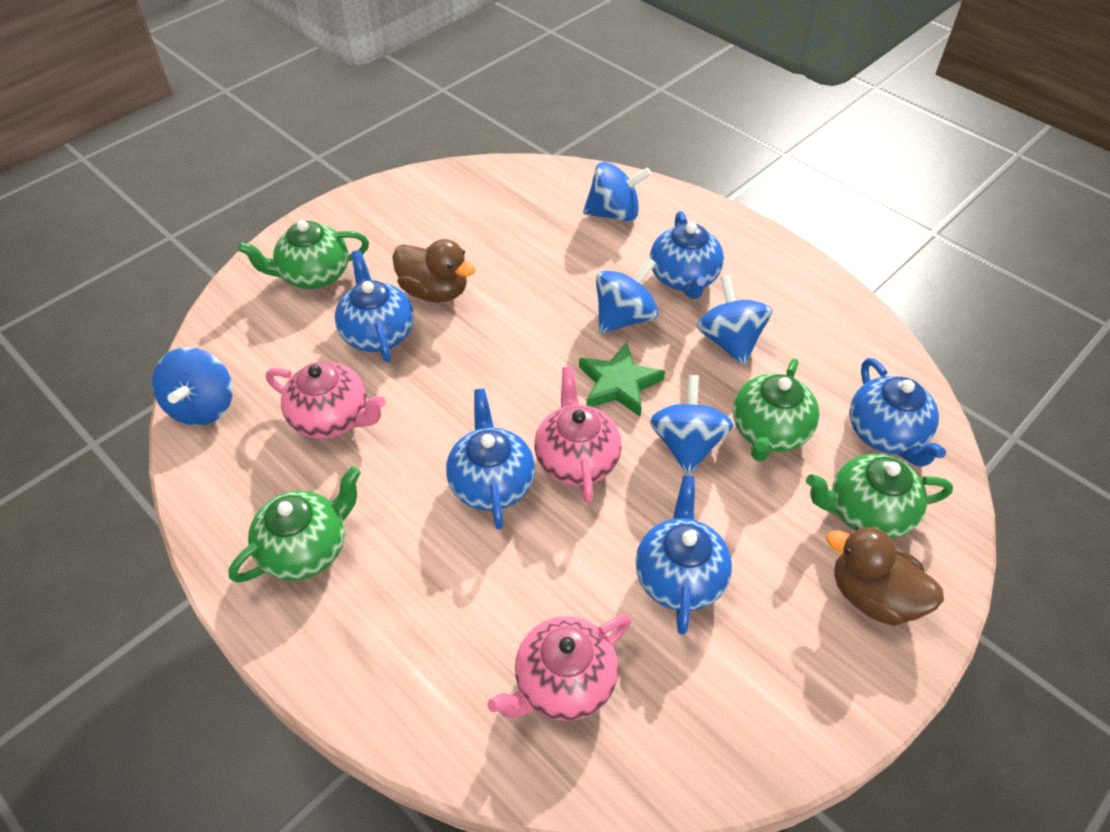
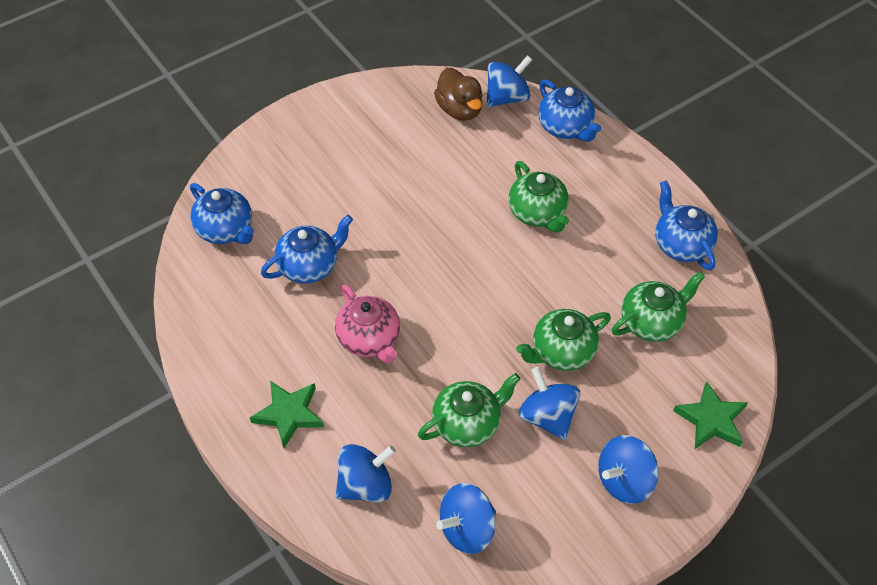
blue teapot: 5 -> 4
brown duck: 2 -> 1
green star: 1 -> 2
pink teapot: 3 -> 1

